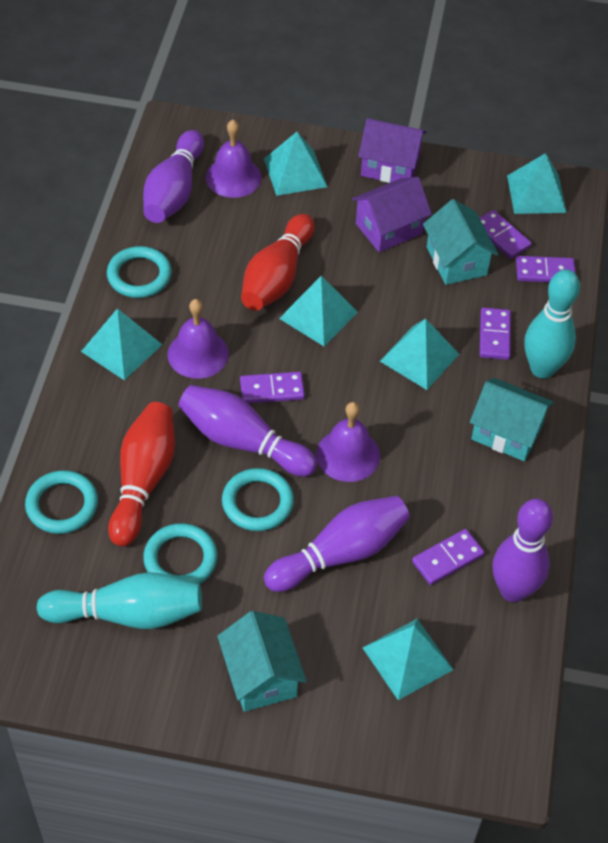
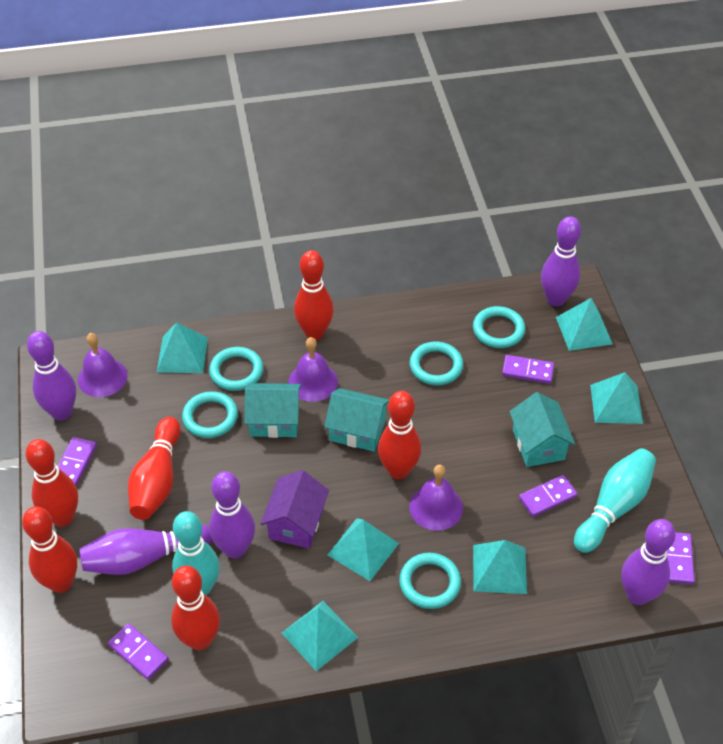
purple bowling pin: 4 -> 5
purple house: 2 -> 1
red bowling pin: 2 -> 6
turquoise ring: 4 -> 5

